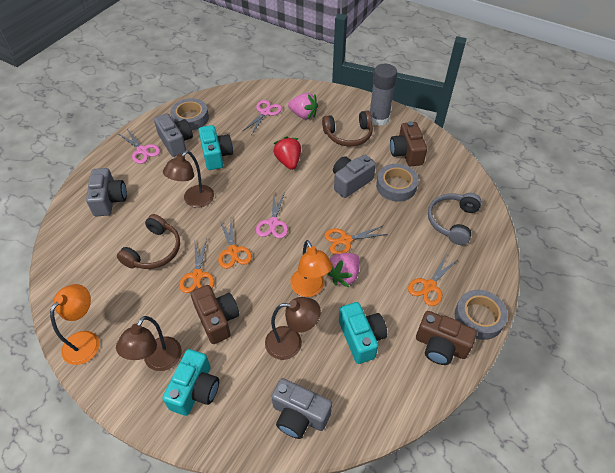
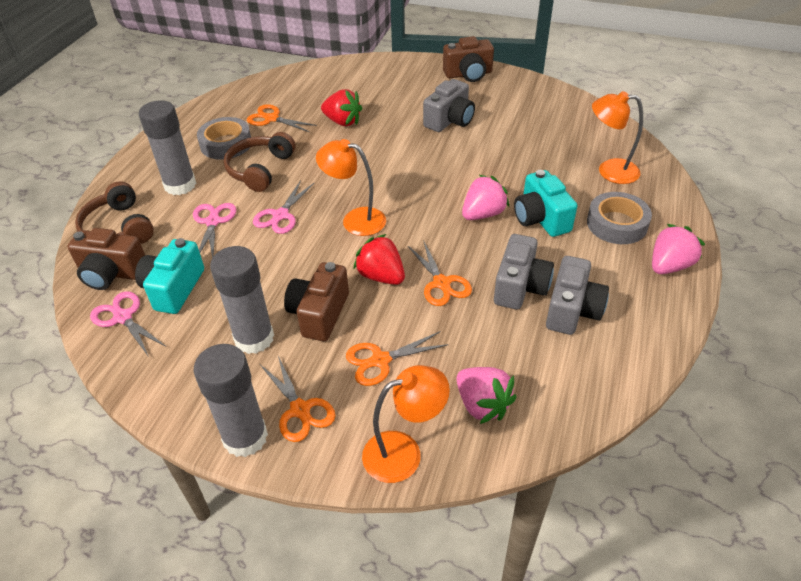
brown lamp: 3 -> 0
grey camera: 4 -> 3
grey glue stick: 1 -> 3
grey headphones: 1 -> 0
grey tape: 3 -> 2
orange lamp: 2 -> 3
pink strawberry: 2 -> 3
red strawberry: 1 -> 2
turquoise camera: 3 -> 2

